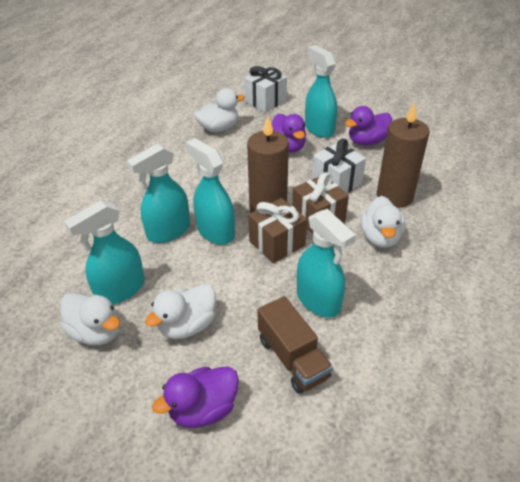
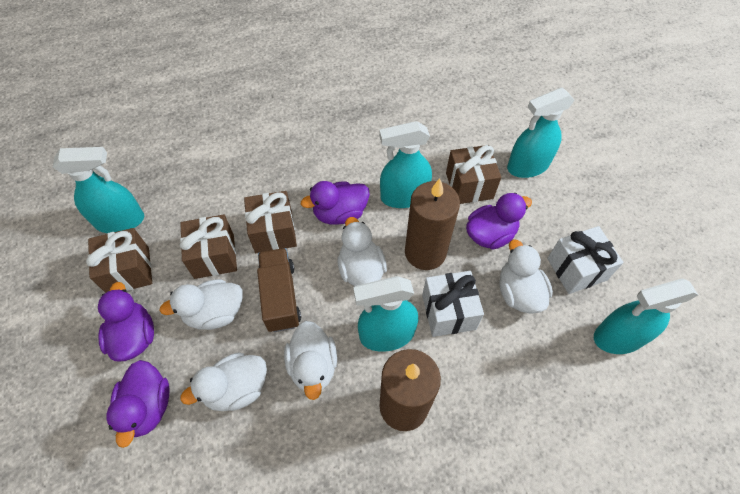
brown gift: 2 -> 4
purple duck: 3 -> 4
white duck: 4 -> 5

